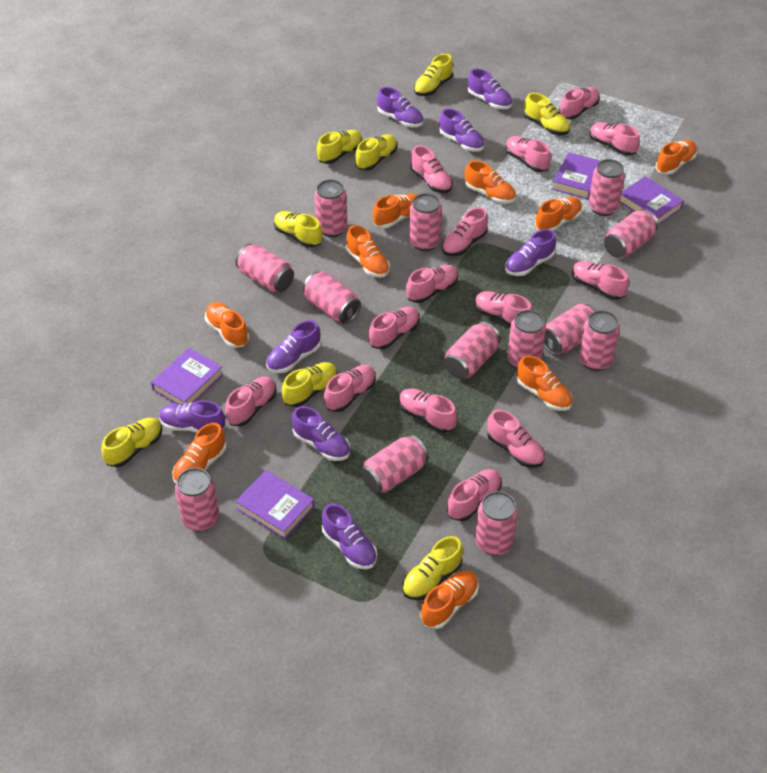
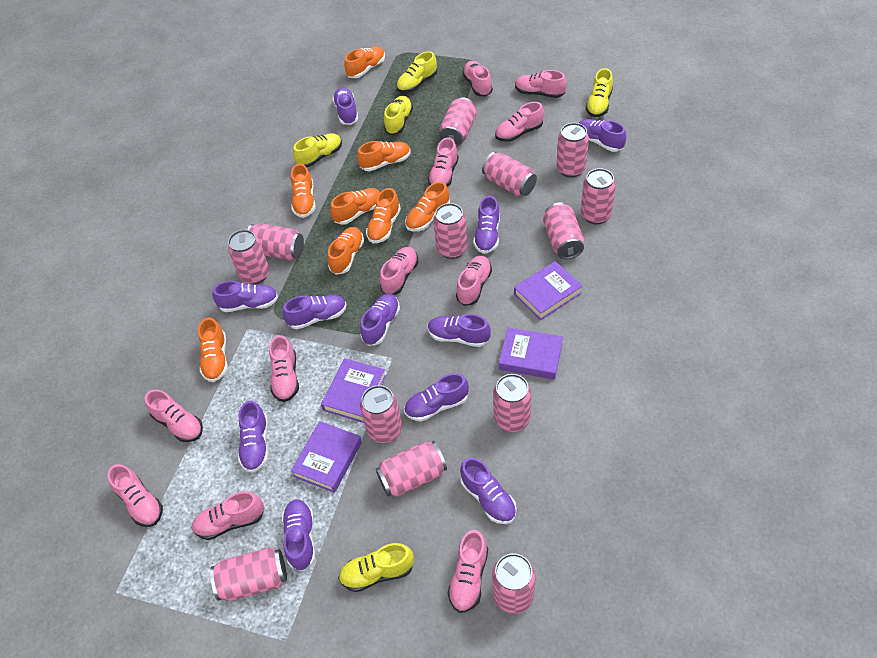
orange shoe: 9 -> 8
pink shoe: 14 -> 11
purple shoe: 8 -> 11
yellow shoe: 8 -> 5

